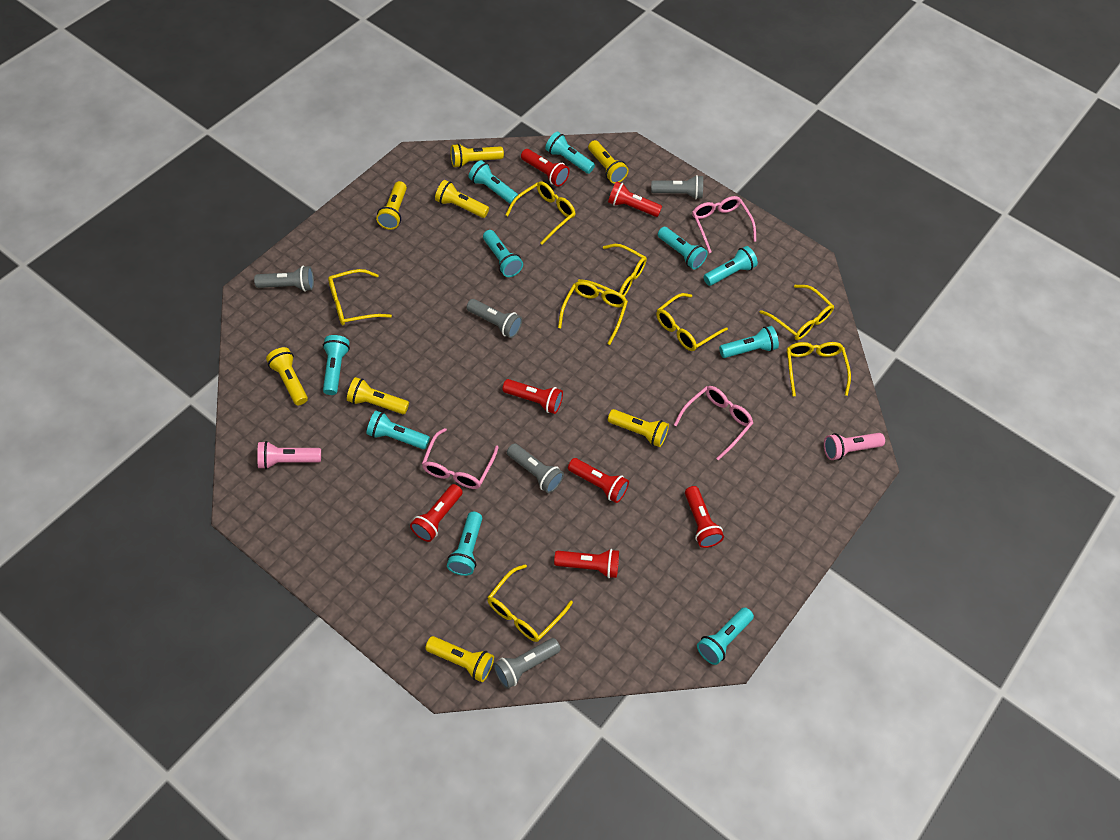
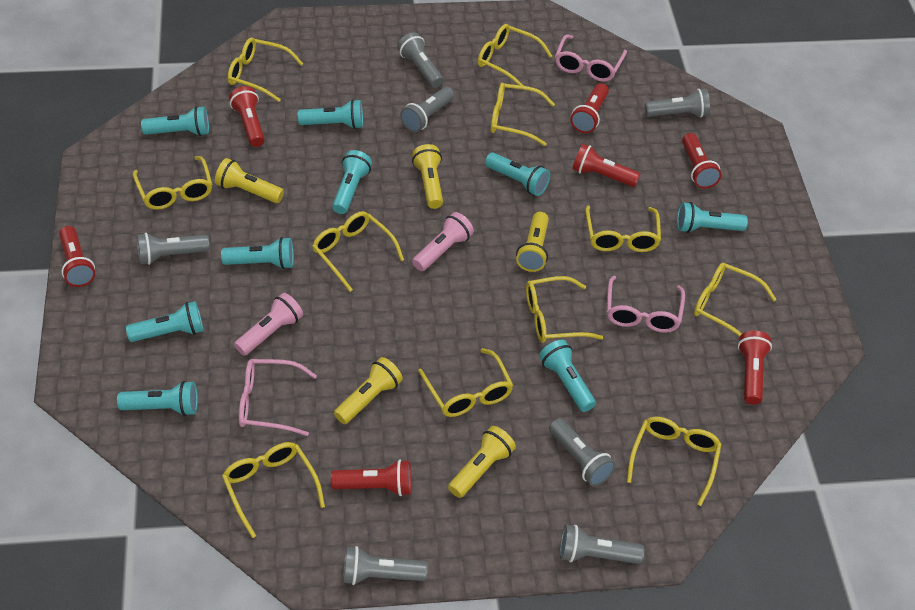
grey flashlight: 5 -> 7
turquoise flashlight: 10 -> 9
yellow flashlight: 8 -> 5
yellow glasses: 8 -> 11

